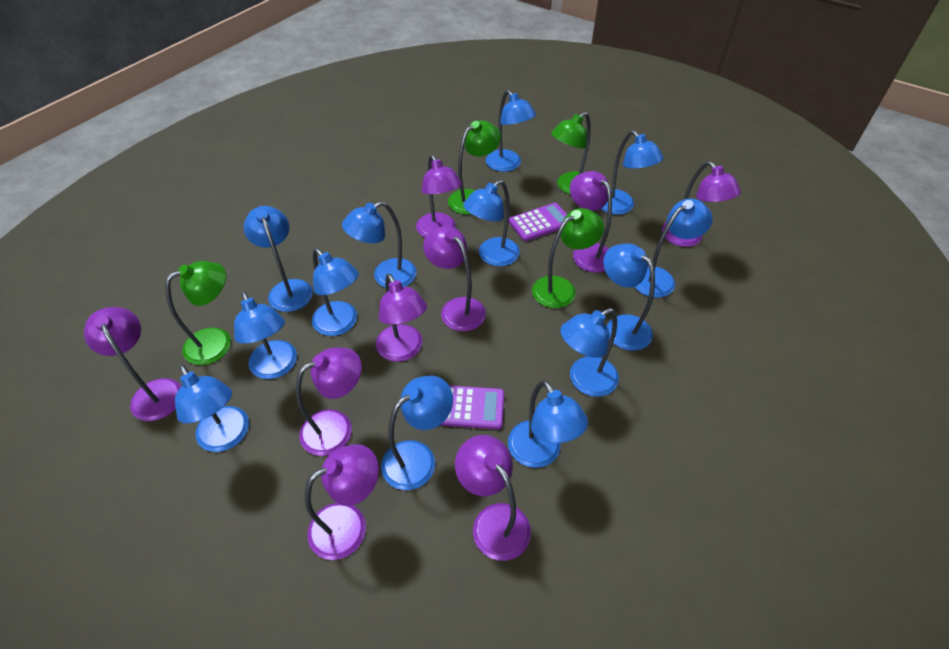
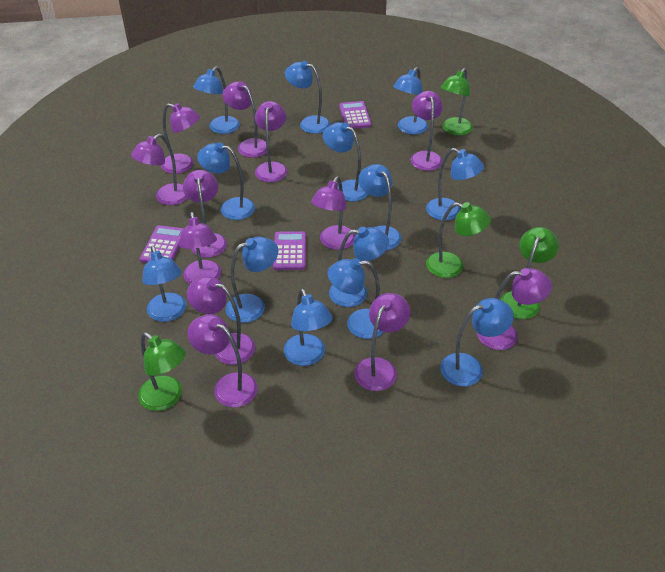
purple calculator: 2 -> 3
purple lamp: 9 -> 12

